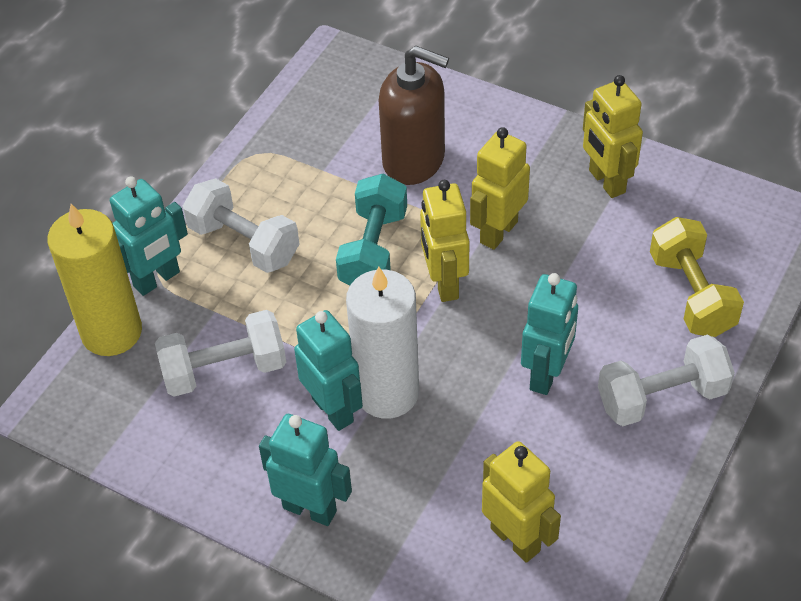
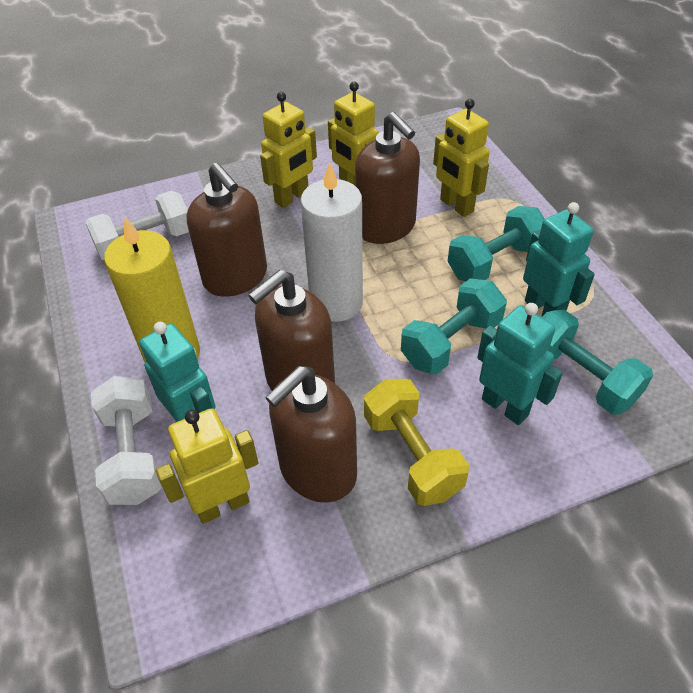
brown soap dispenser: 1 -> 4
turquoise dumbbell: 1 -> 3
turquoise robot: 4 -> 3
white dumbbell: 3 -> 2

